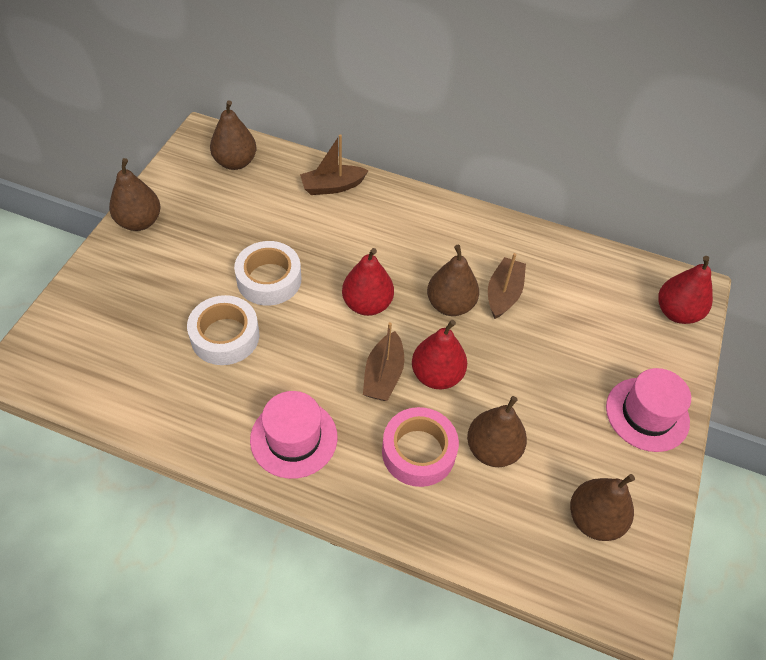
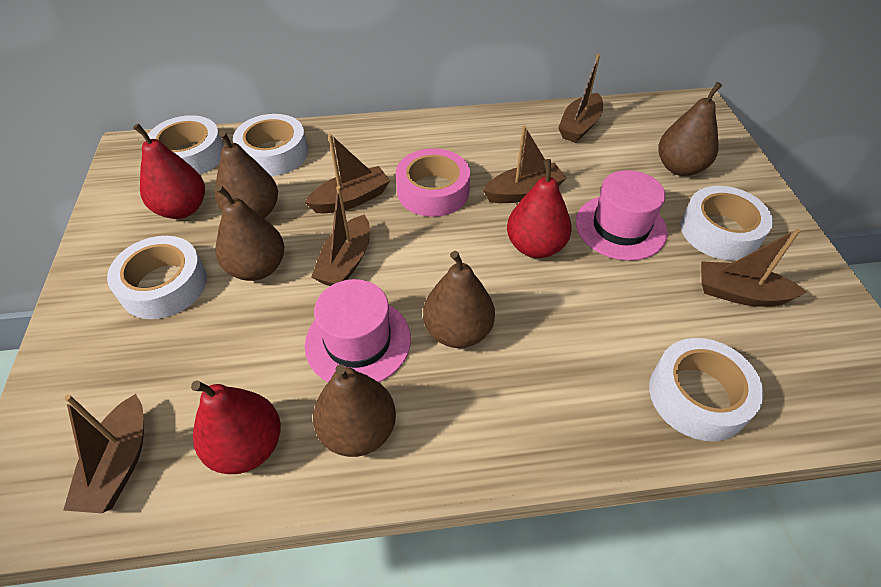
brown boat: 3 -> 6
white tape: 2 -> 5

